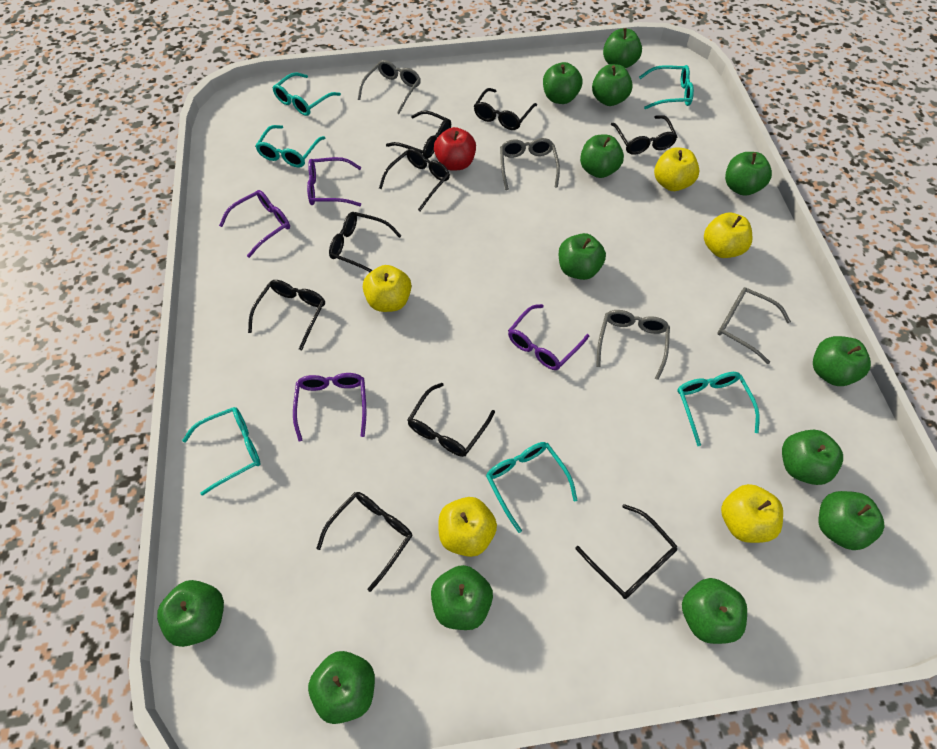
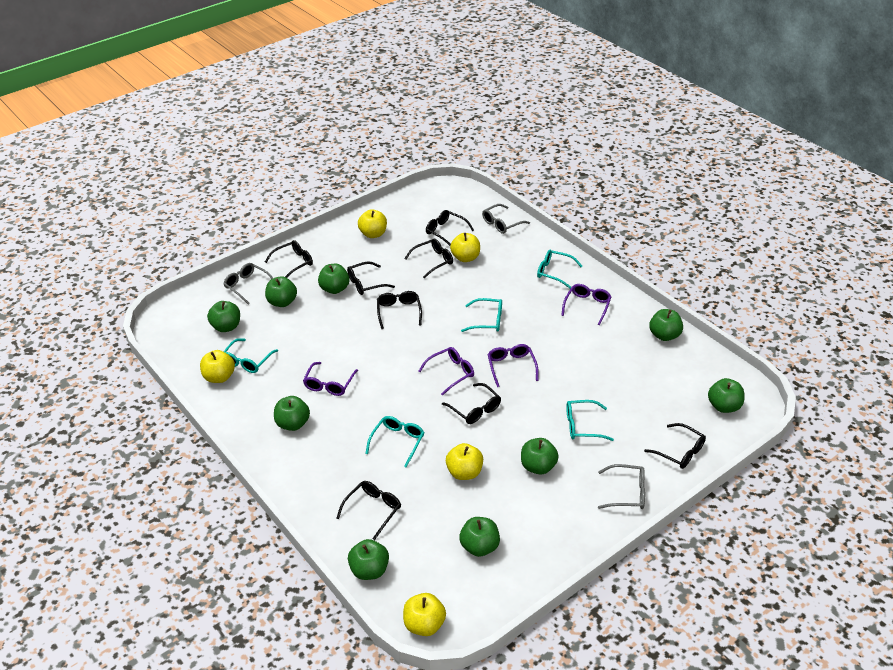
black glasses: 9 -> 8
green apple: 13 -> 9
grey glasses: 4 -> 3
red apple: 1 -> 0
turquoise glasses: 6 -> 5

